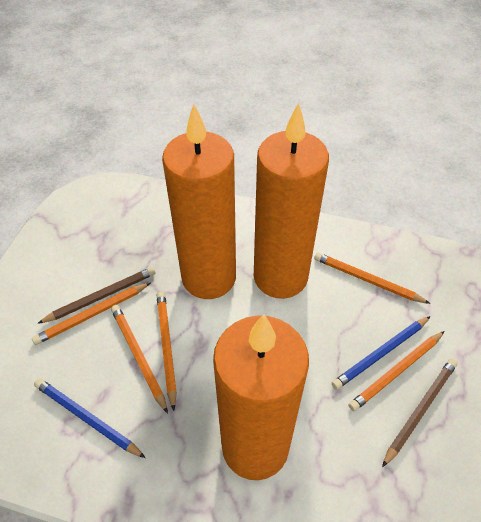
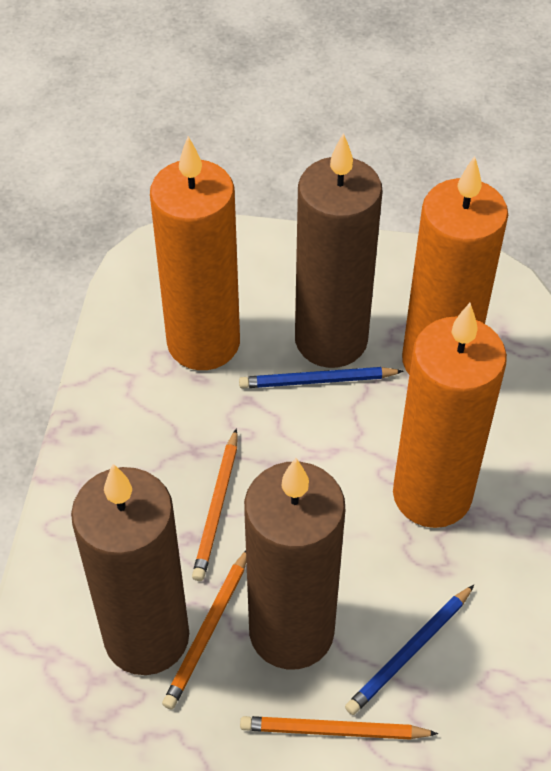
brown candle: 0 -> 3
brown pencil: 2 -> 0
orange pencil: 5 -> 3

